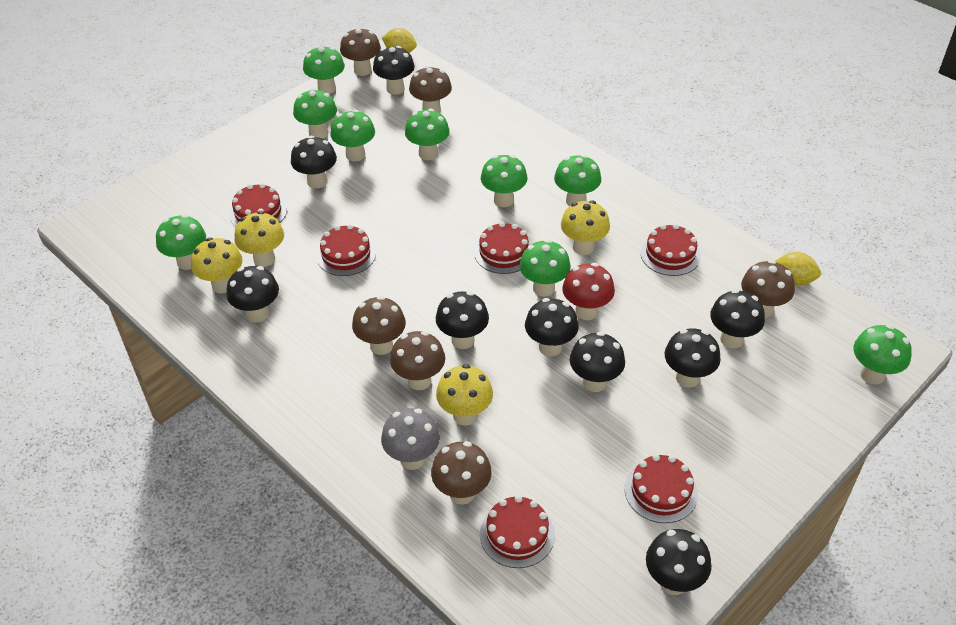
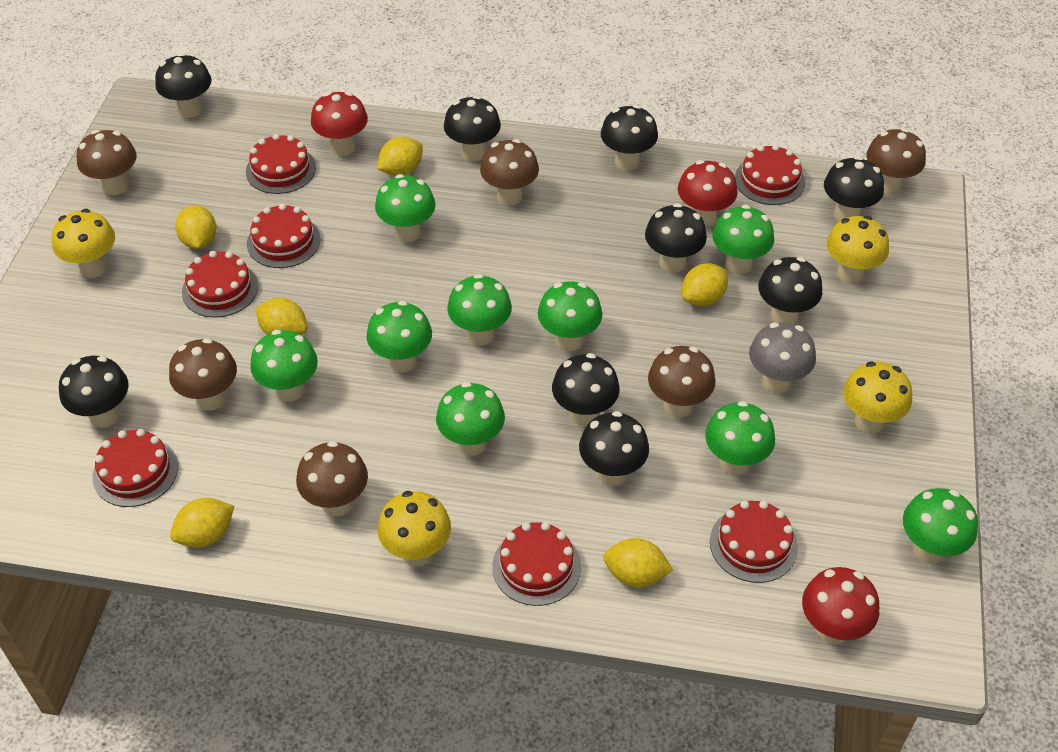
red cake: 6 -> 7
red mushroom: 1 -> 3
yellow lemon: 2 -> 6

